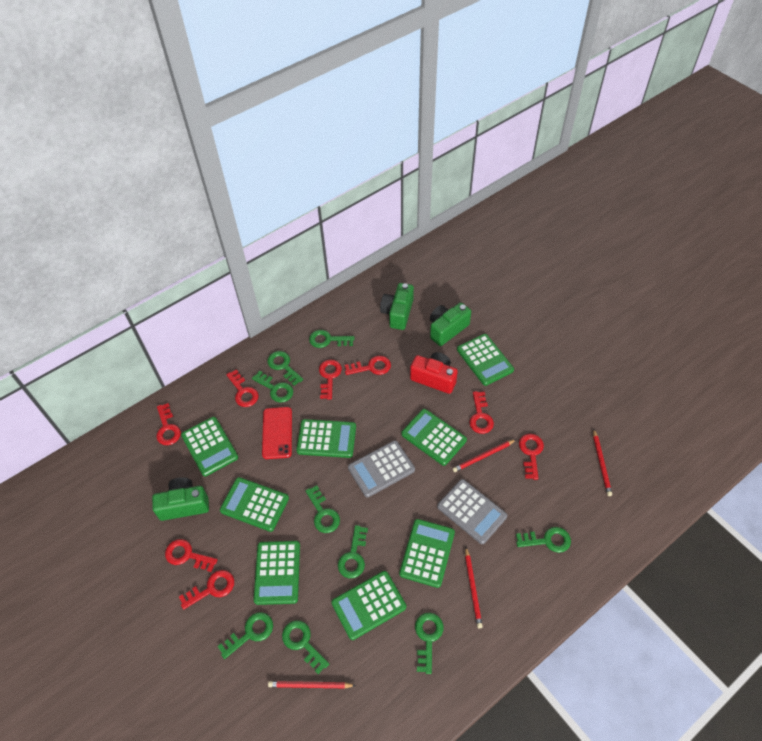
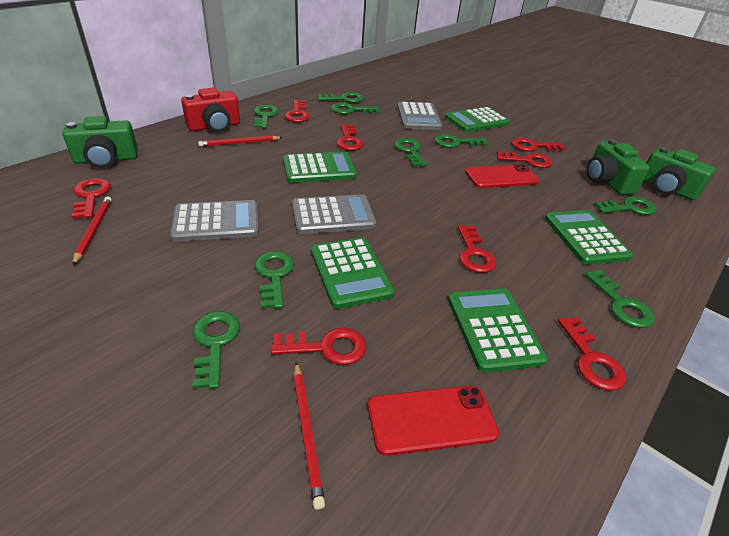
green calculator: 8 -> 5
grey calculator: 2 -> 3
red pencil: 4 -> 3
red phone: 1 -> 2

